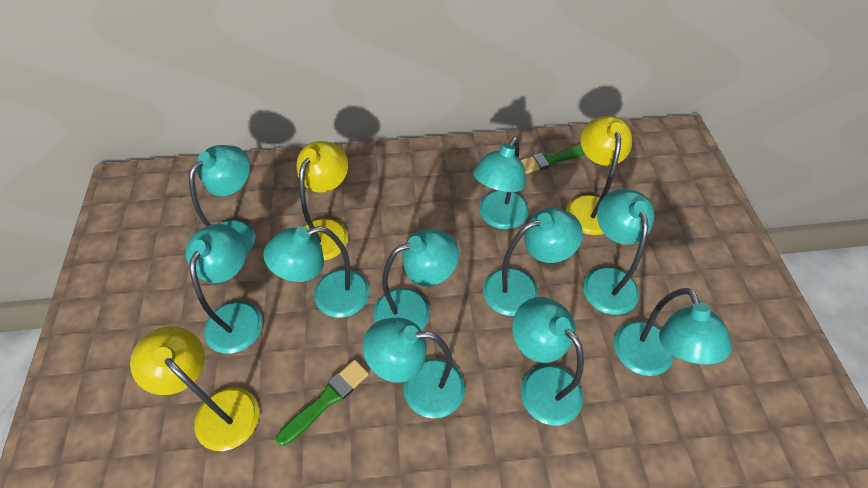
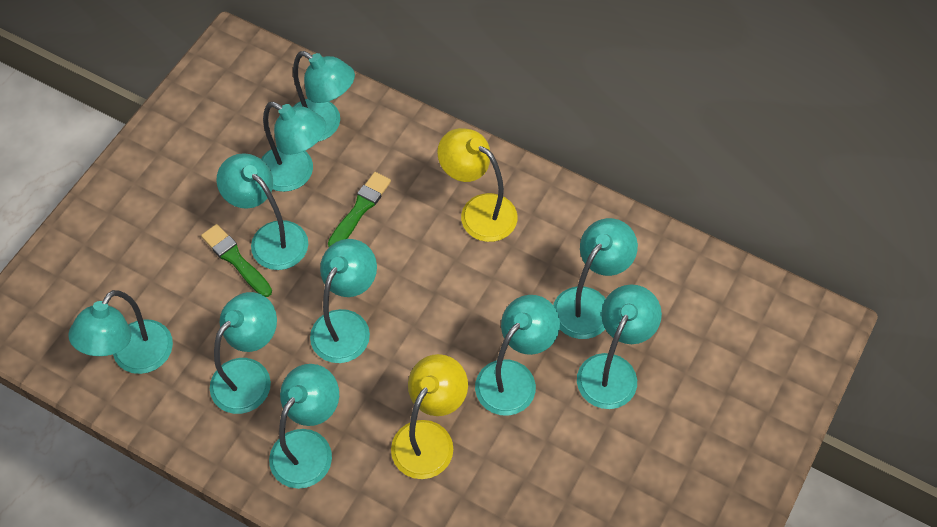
yellow lamp: 3 -> 2

